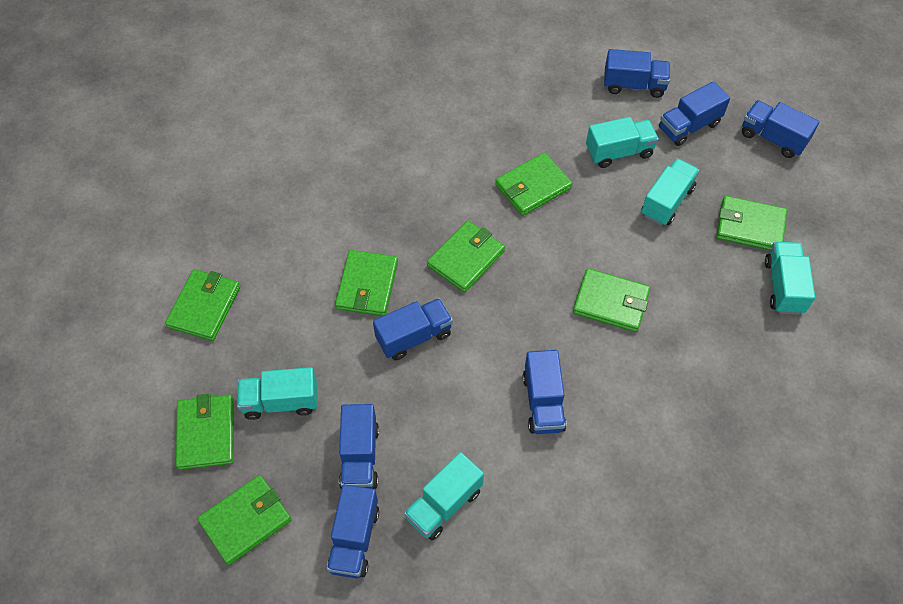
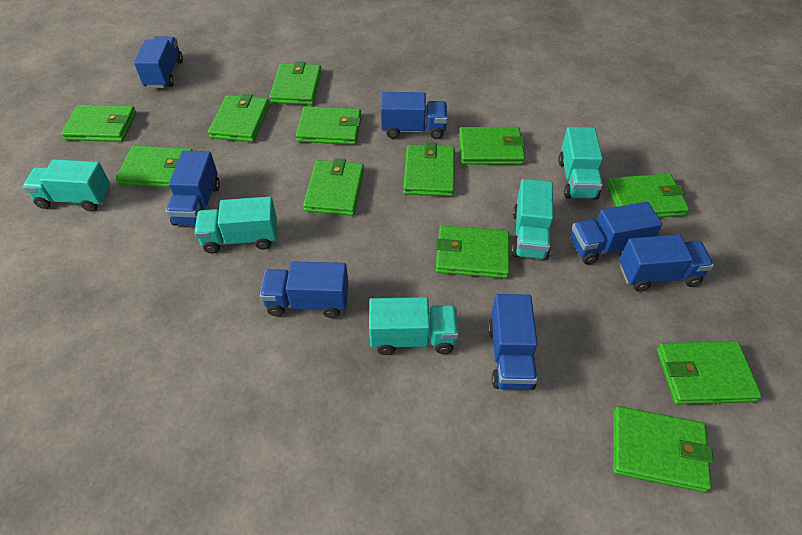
green wallet: 8 -> 12

